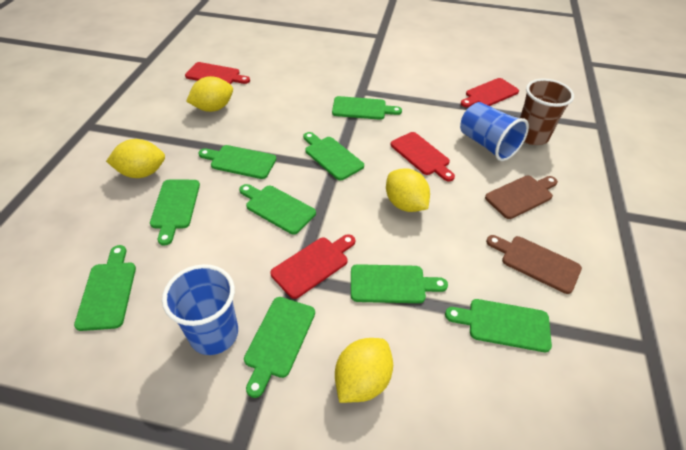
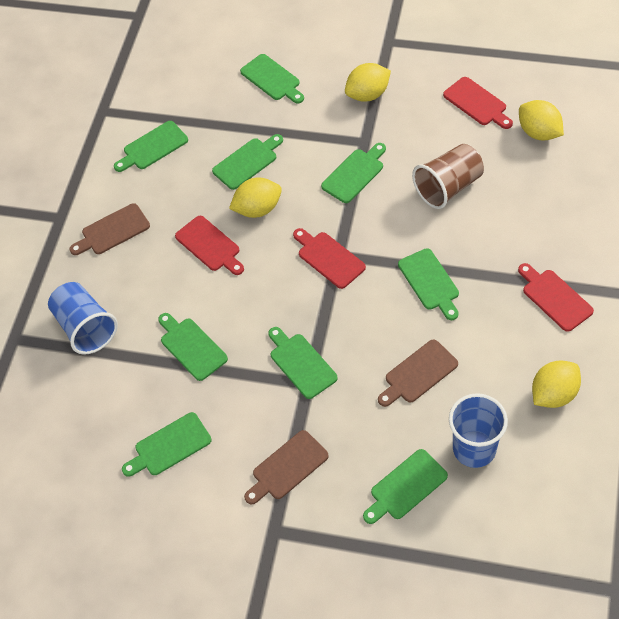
brown cutting board: 2 -> 3

